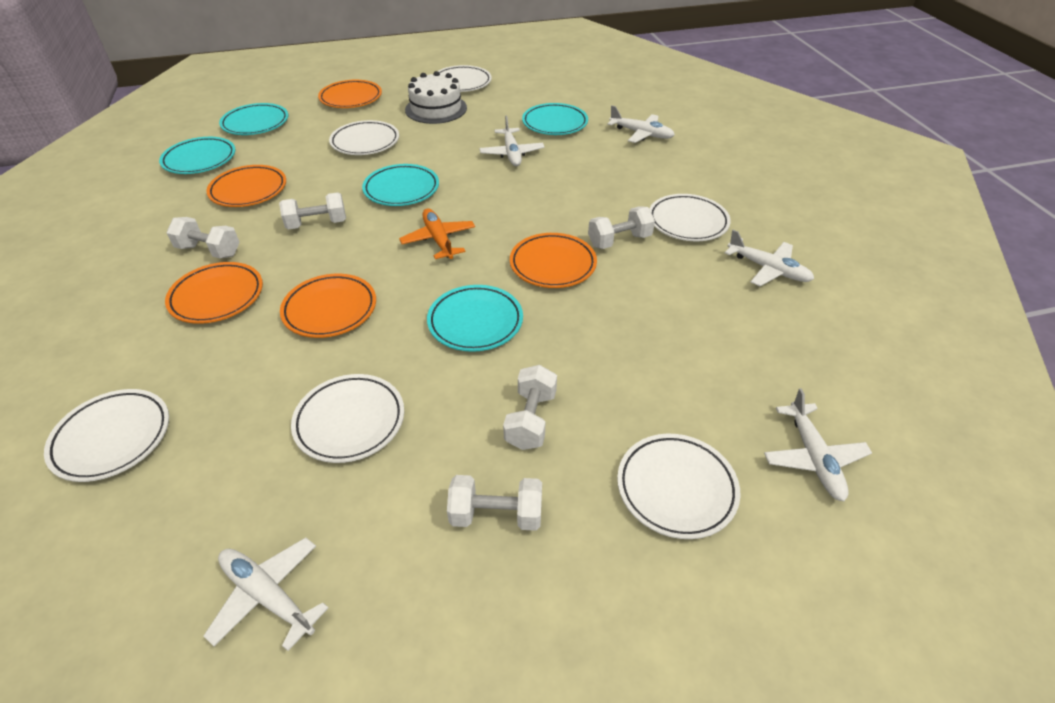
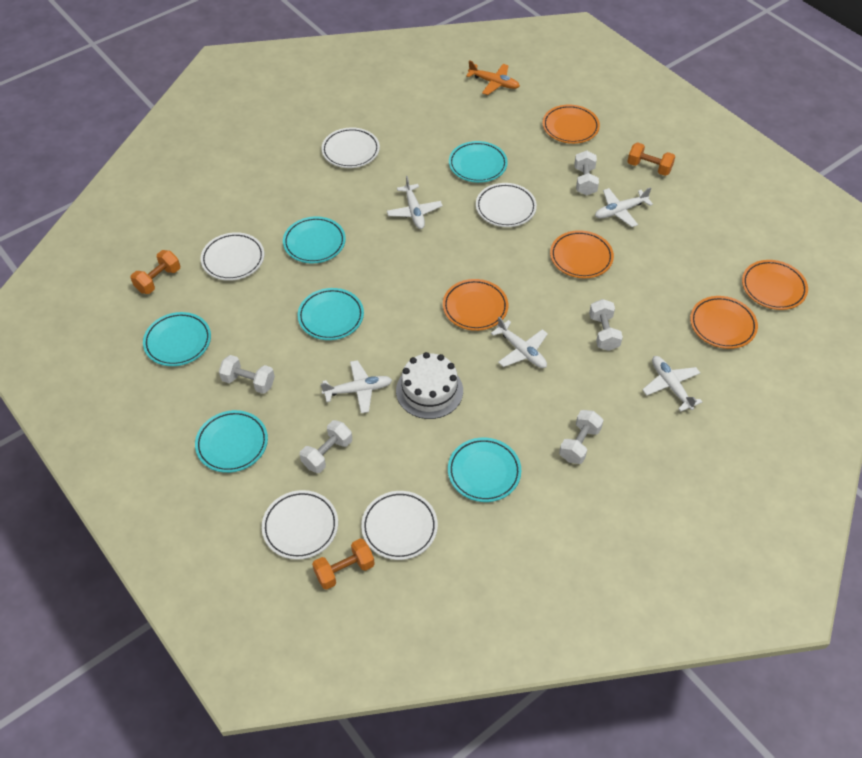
orange dumbbell: 0 -> 3
turquoise plate: 5 -> 6
white plate: 6 -> 5

